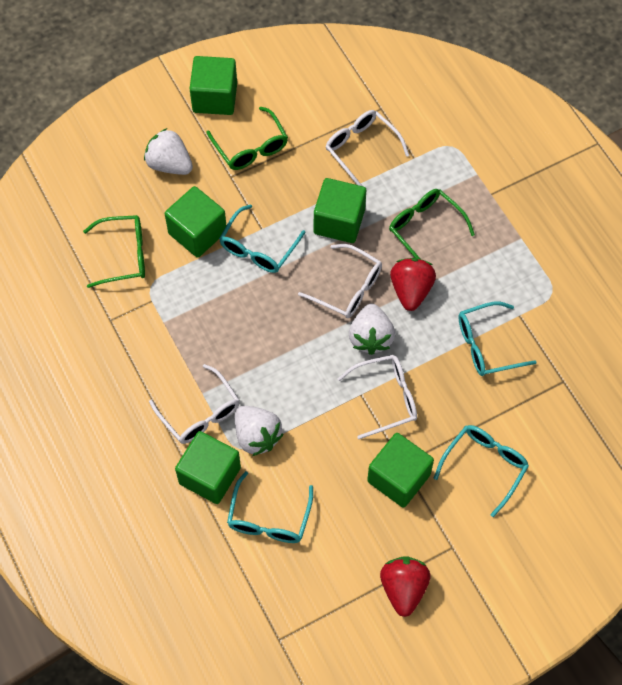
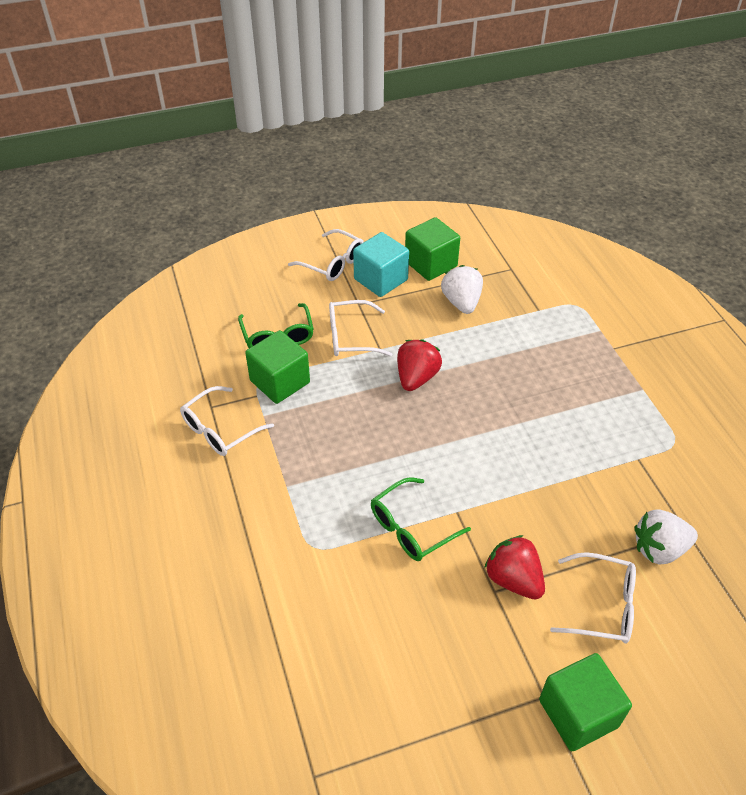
green cube: 5 -> 3
green glasses: 3 -> 2
turquoise cube: 0 -> 1
turquoise glasses: 4 -> 0
white strawberry: 3 -> 2

